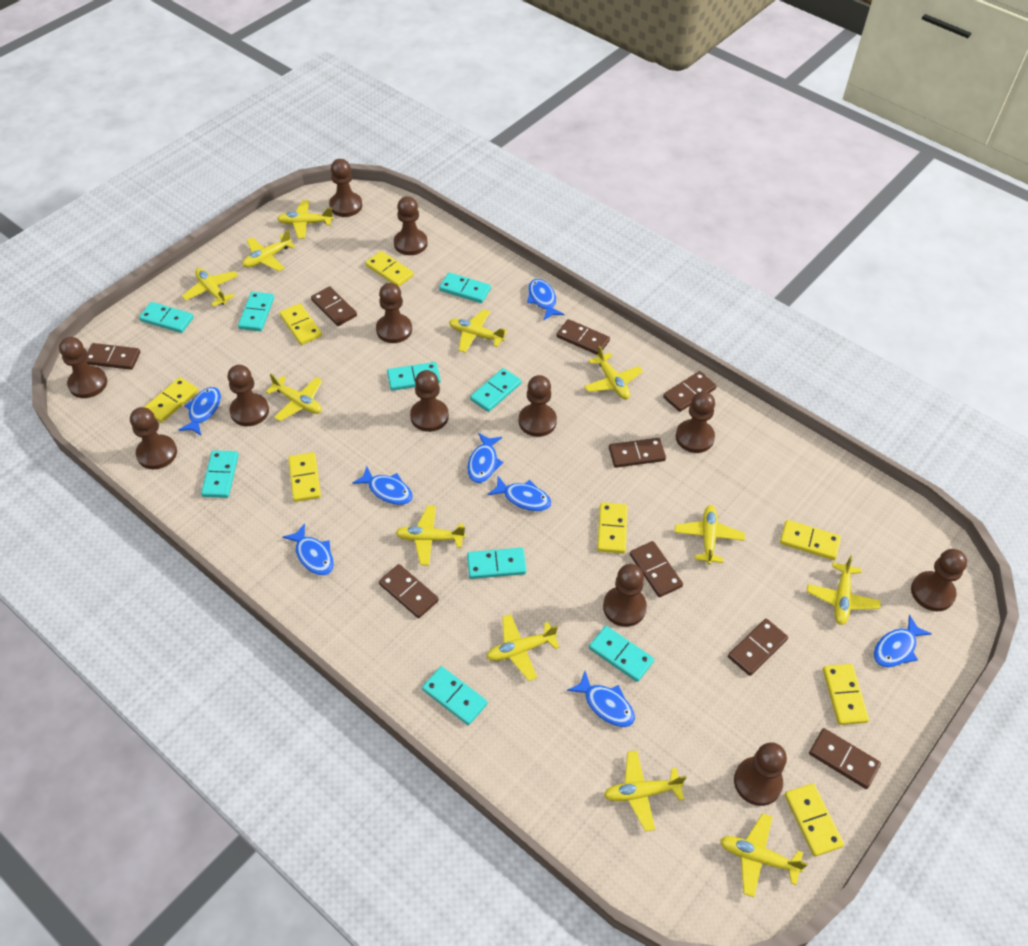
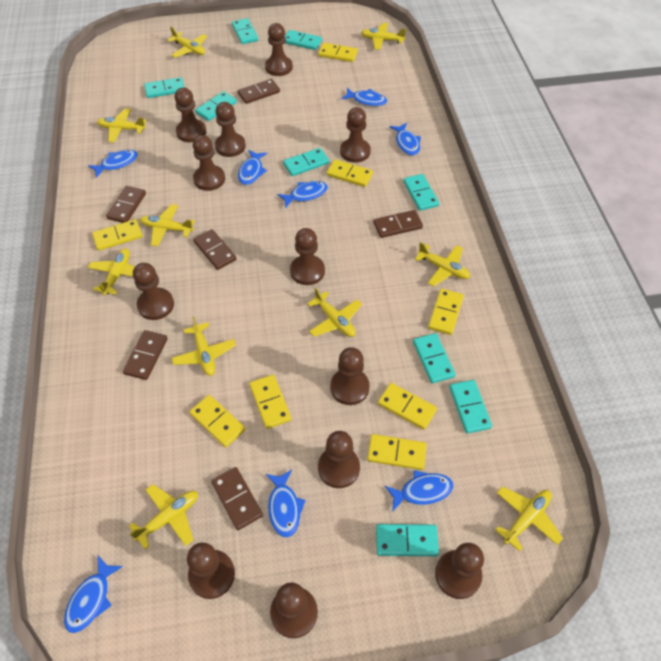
brown domino: 9 -> 6
yellow plane: 12 -> 10

